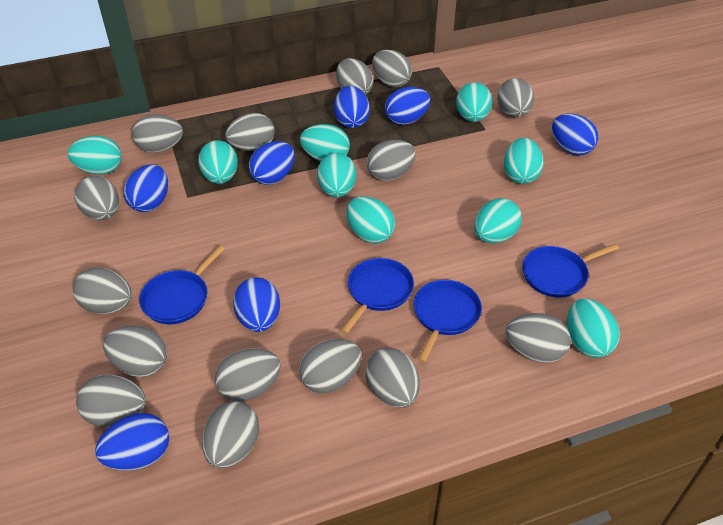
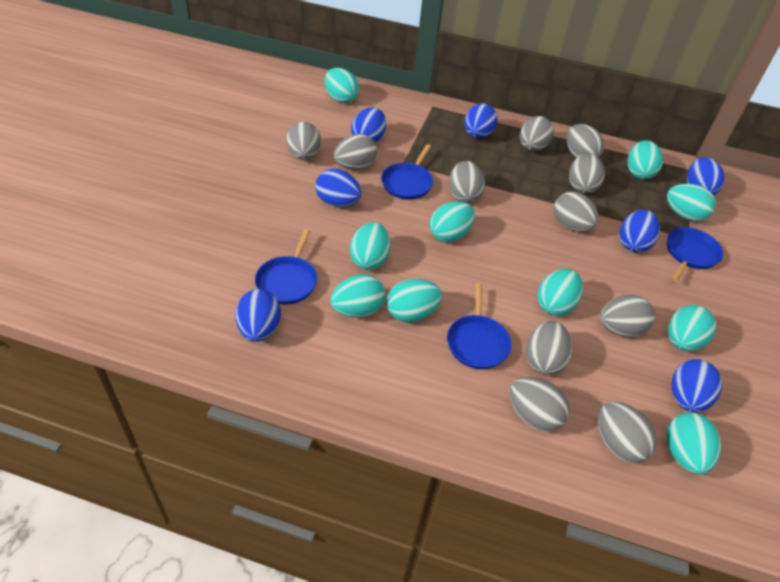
grey egg: 15 -> 11
turquoise egg: 9 -> 10

